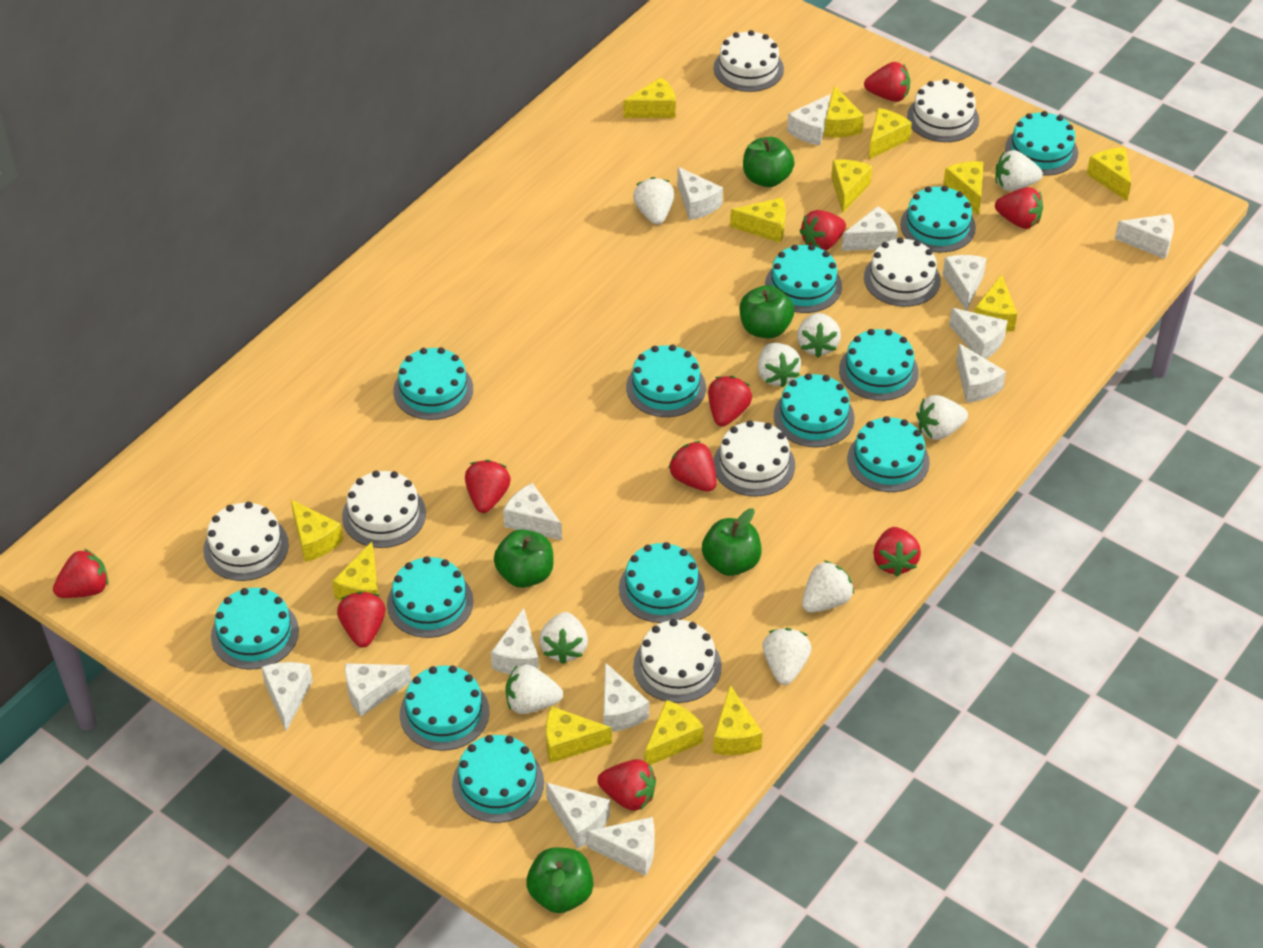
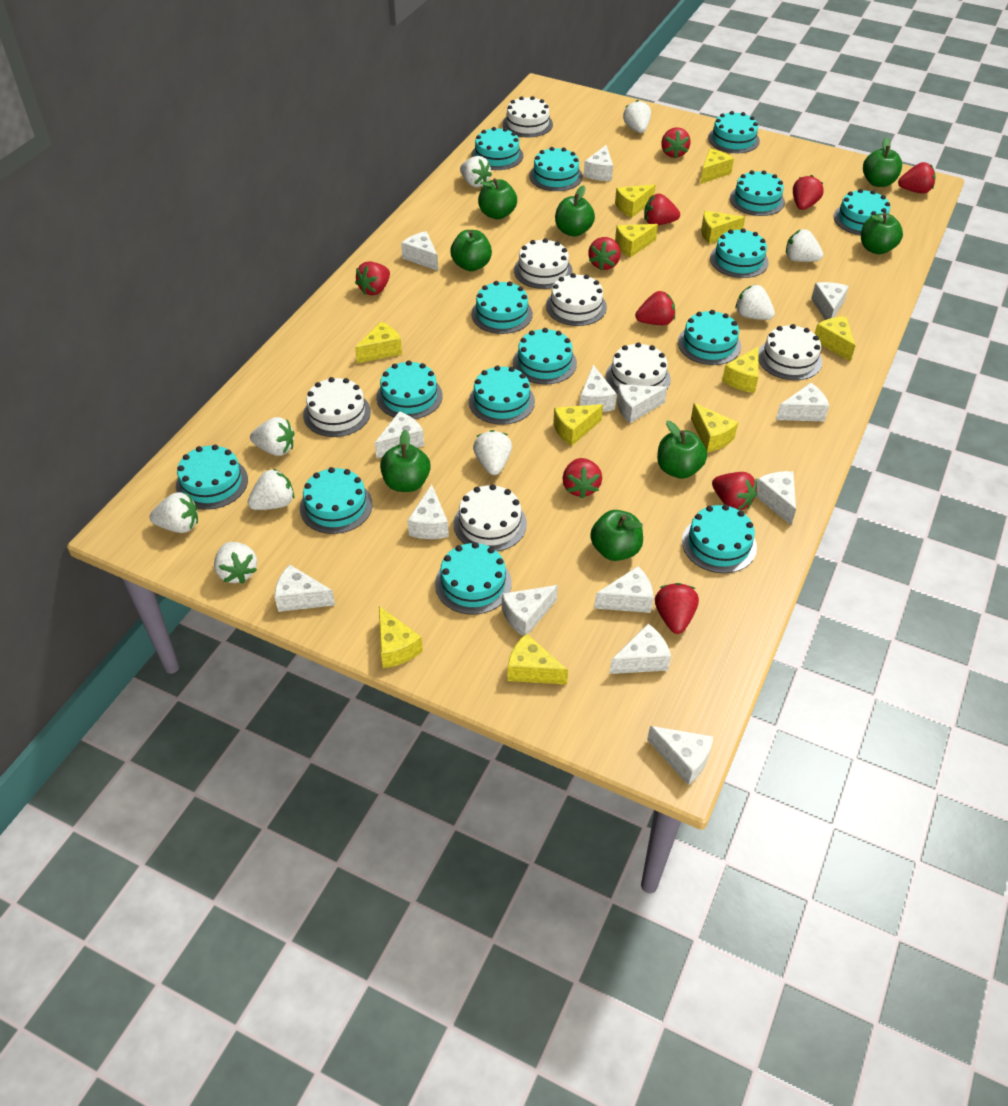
green apple: 5 -> 8
turquoise cake: 13 -> 15
yellow cheese: 13 -> 11

